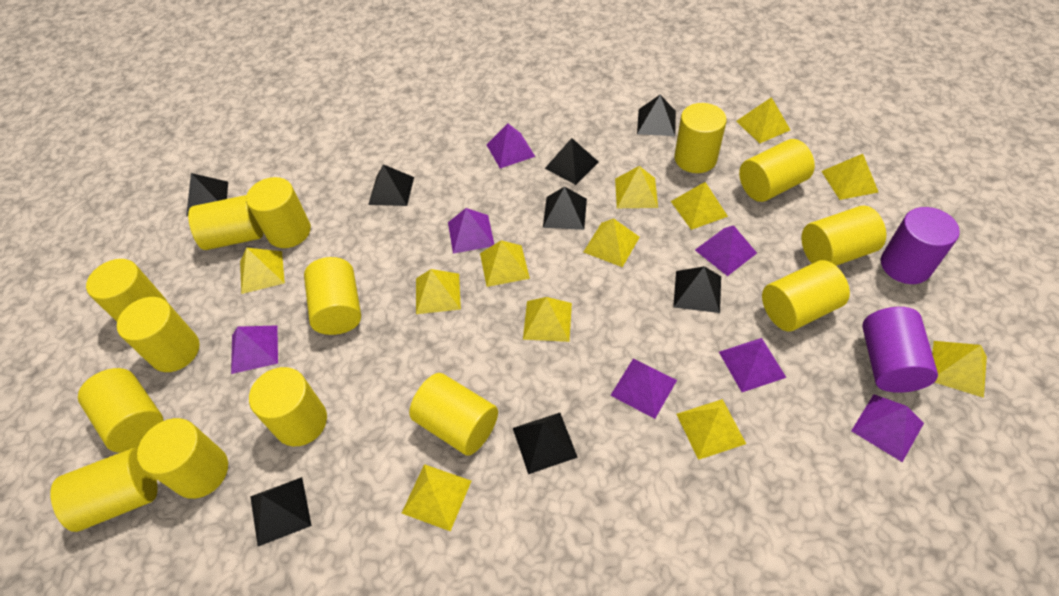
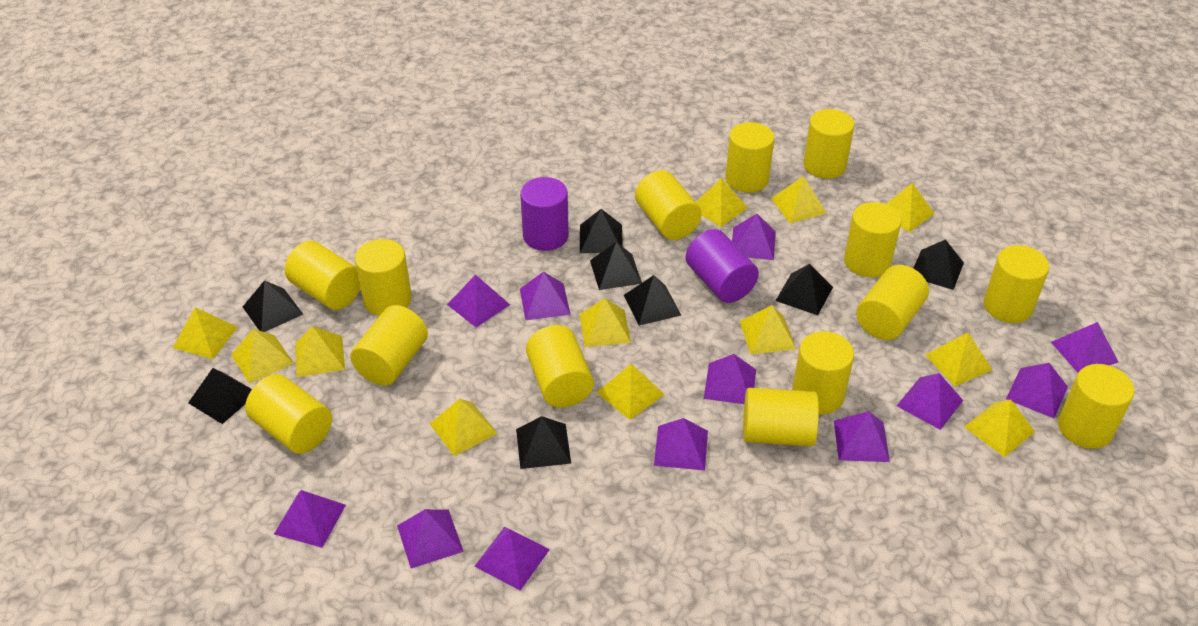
purple pyramid: 7 -> 12

